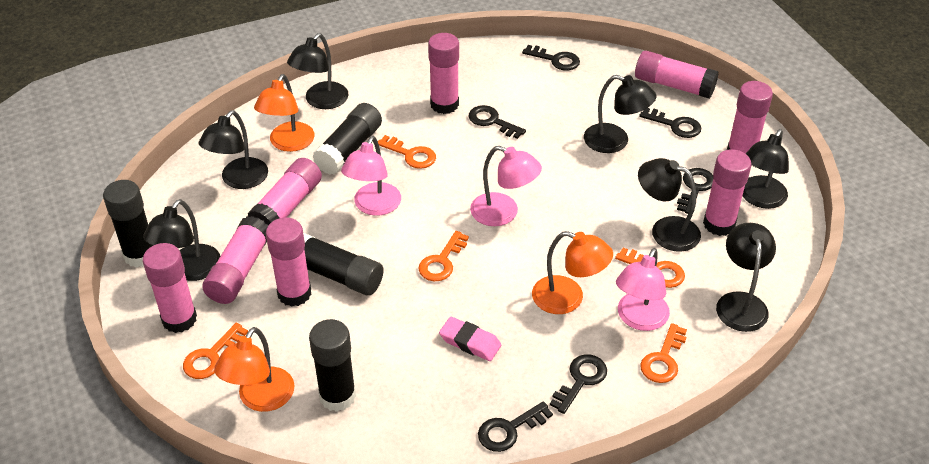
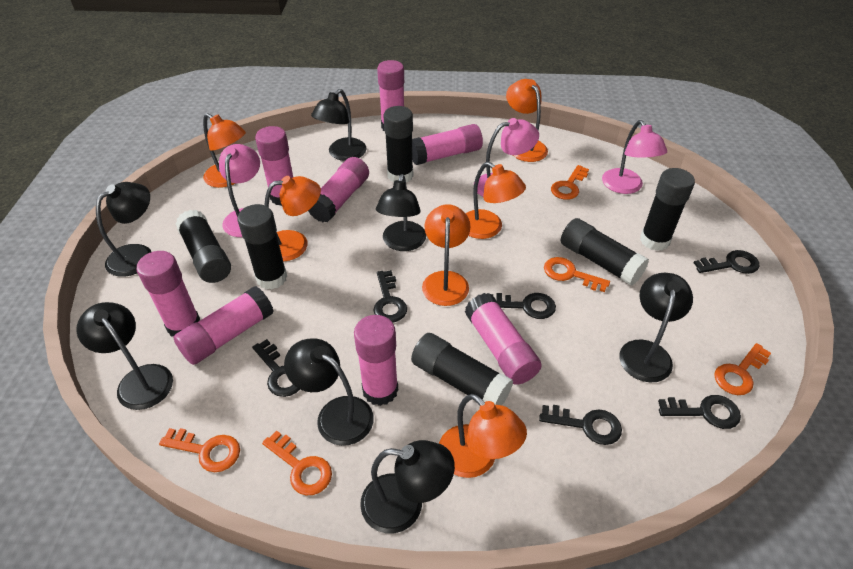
black glue stick: 4 -> 6
orange lamp: 3 -> 6
pink eraser: 1 -> 0

